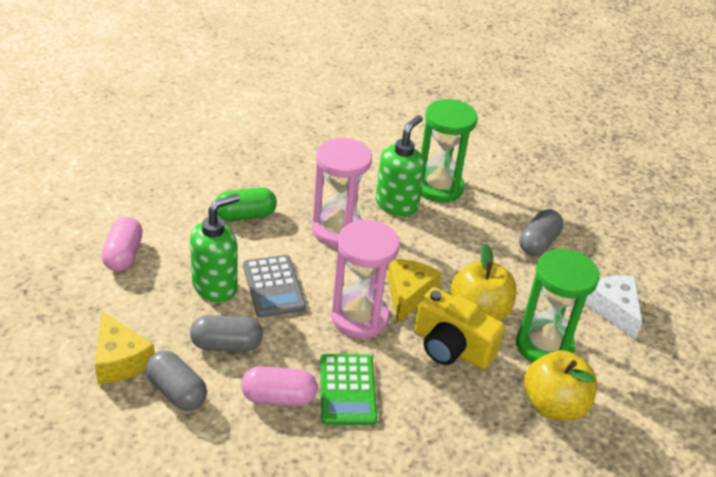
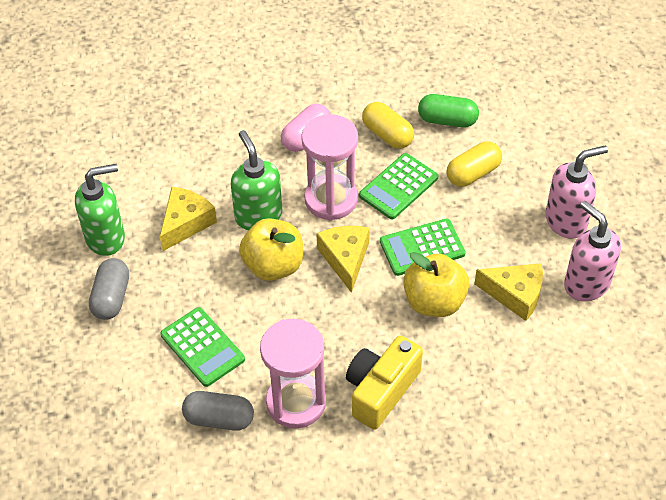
green calculator: 1 -> 3
green hourglass: 2 -> 0
grey calculator: 1 -> 0
grey capsule: 3 -> 2
pink capsule: 2 -> 1
pink soap dispenser: 0 -> 2
white cheese: 1 -> 0
yellow capsule: 0 -> 2
yellow cheese: 2 -> 3

